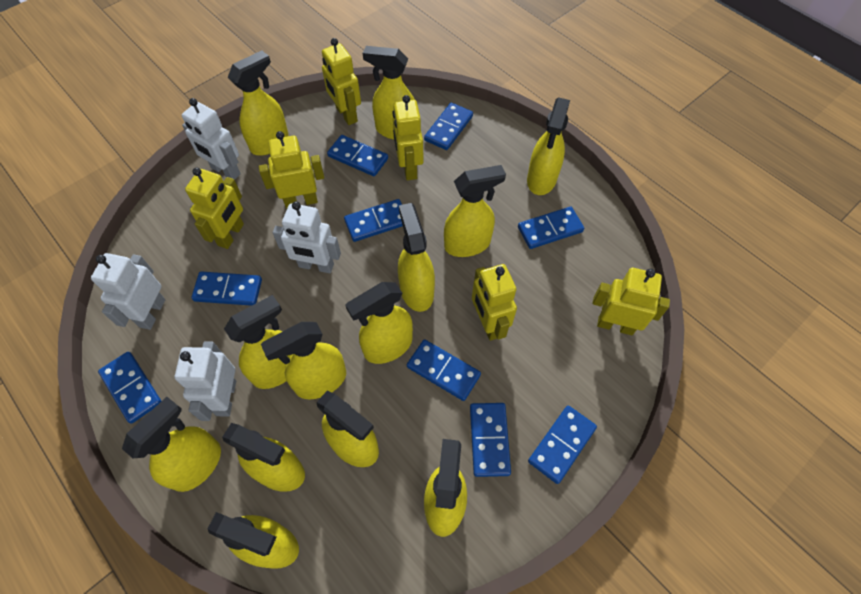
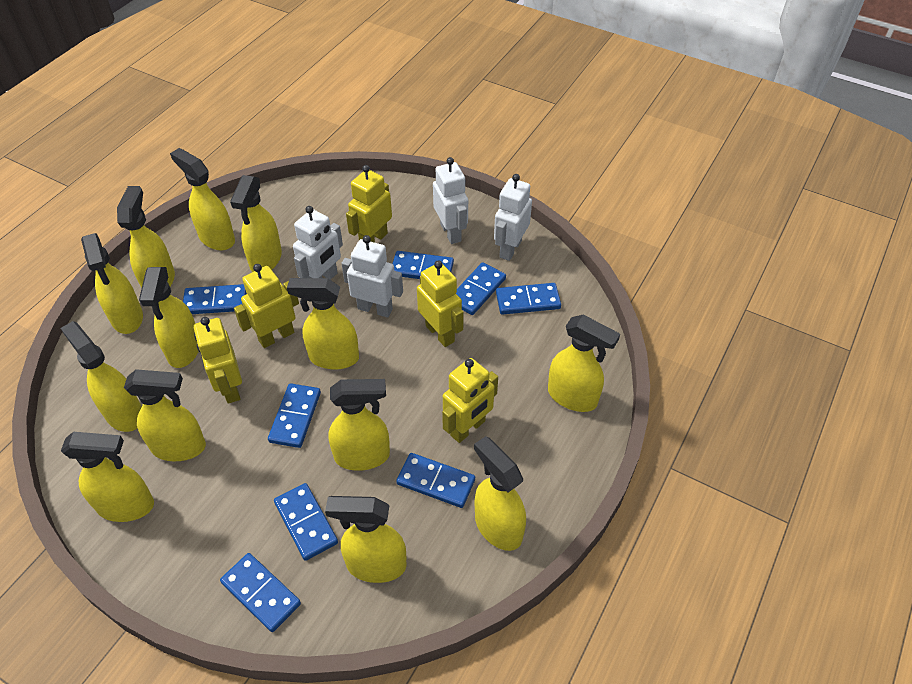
blue domino: 9 -> 8
yellow robot: 6 -> 5

